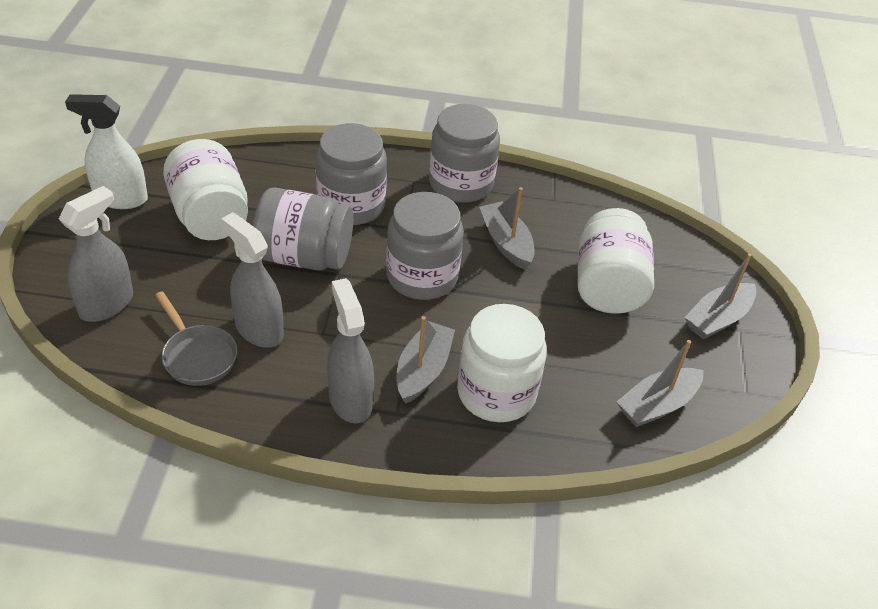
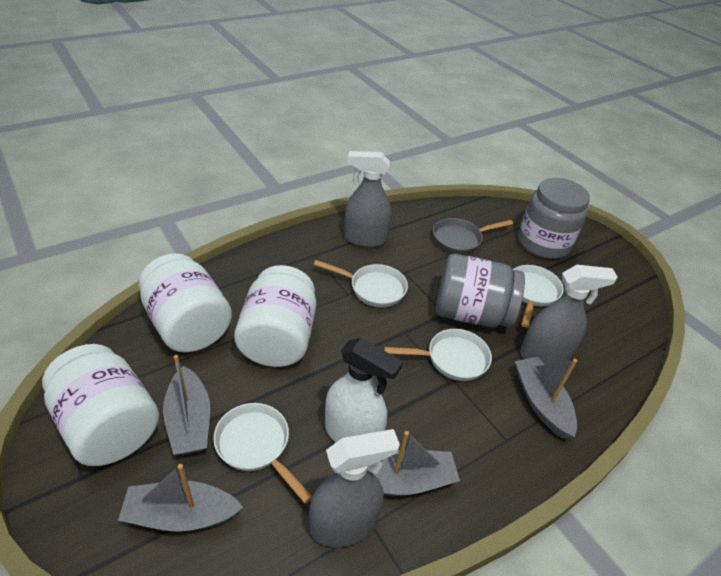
grey jar: 4 -> 2
white pan: 0 -> 4

